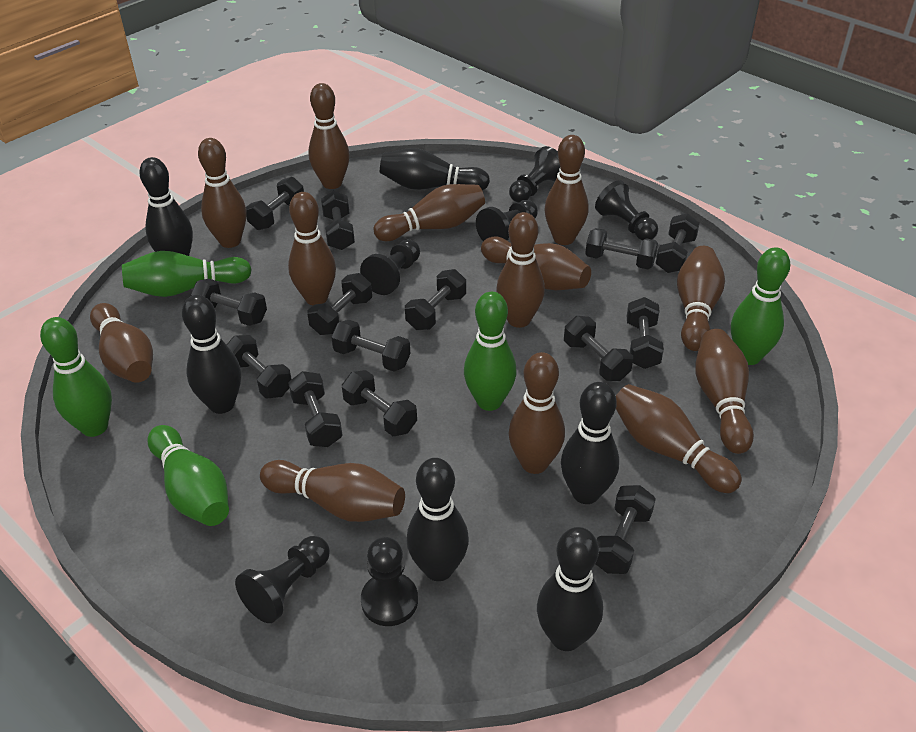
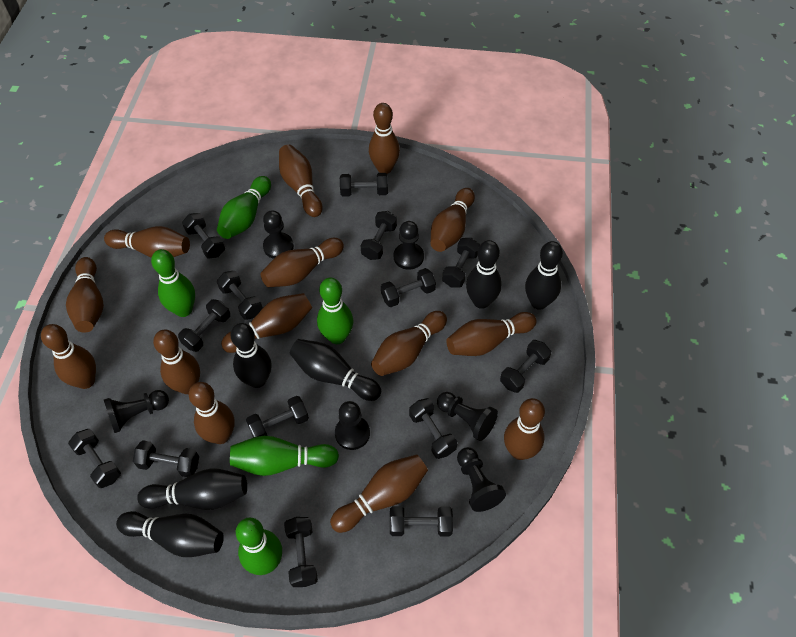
brown bowling pin: 13 -> 14

